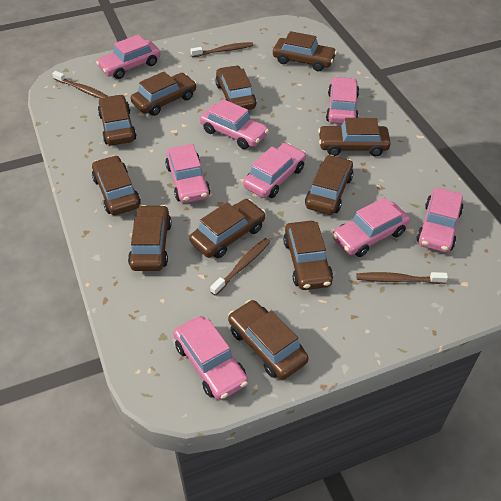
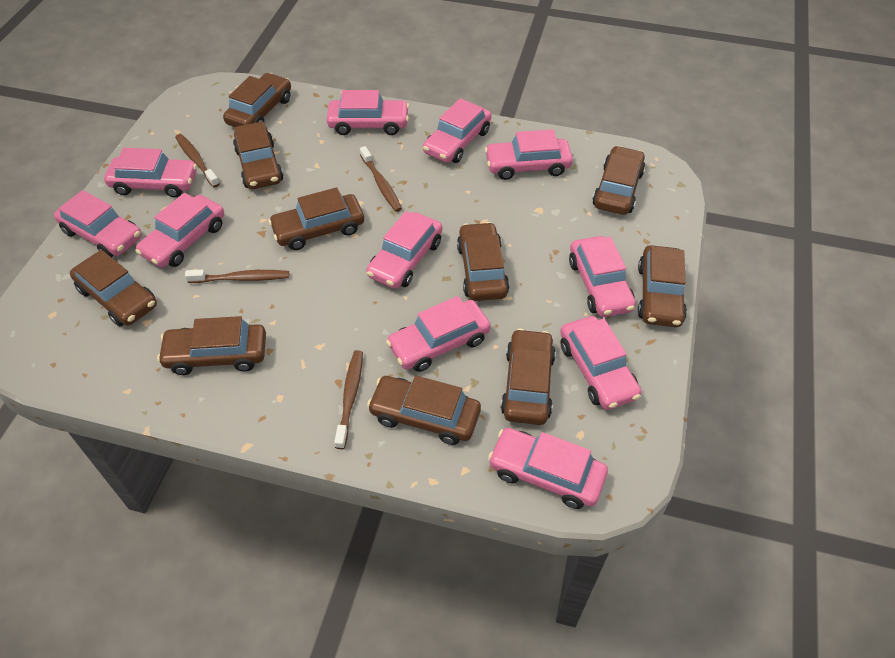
brown car: 11 -> 10
pink car: 8 -> 11

